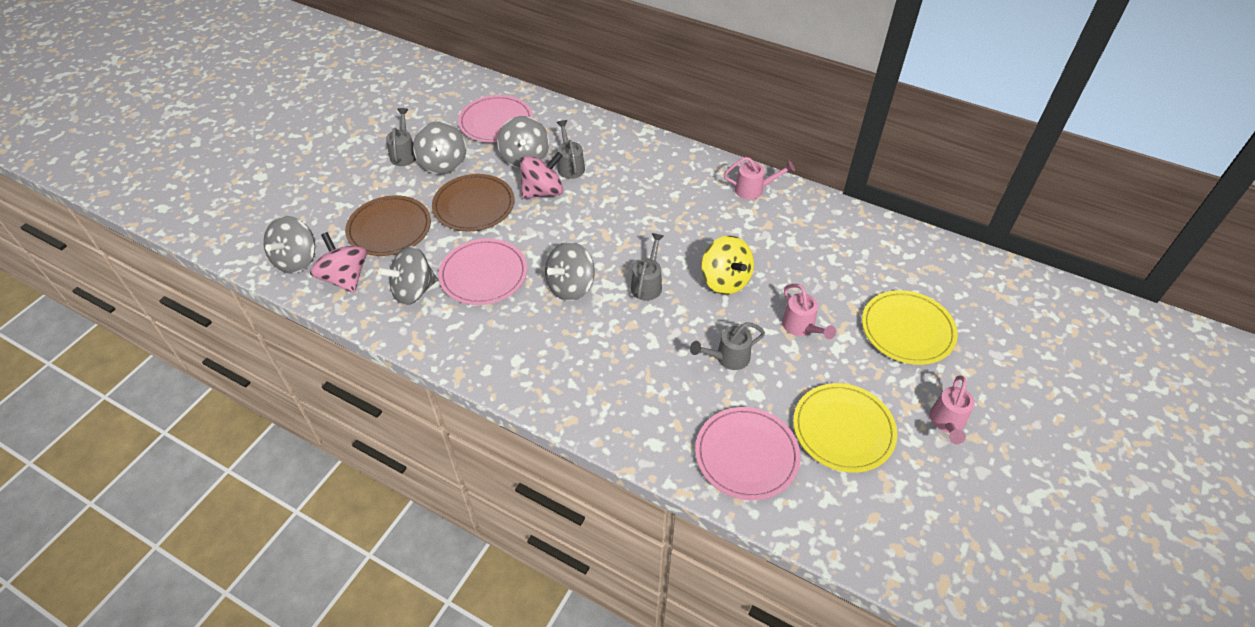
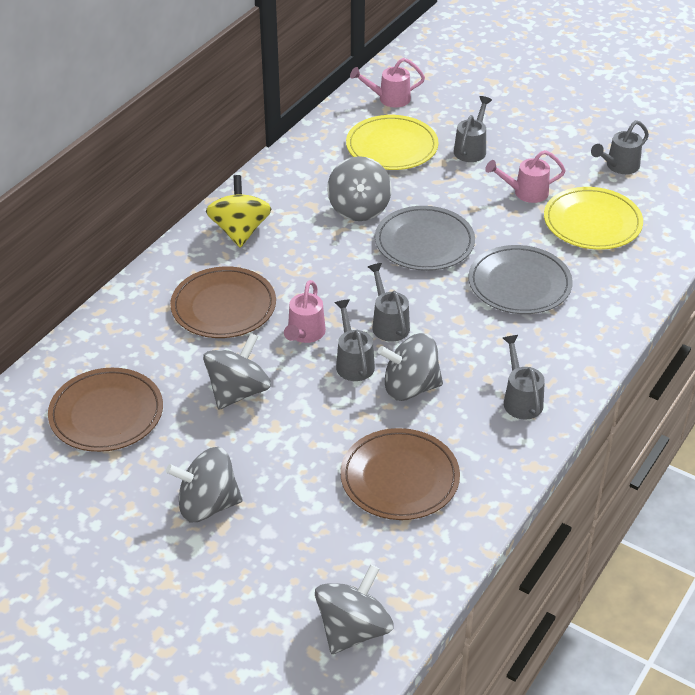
brown plate: 2 -> 3
grey plate: 0 -> 2
grey watering can: 4 -> 5
pink plate: 3 -> 0
pink spinning top: 2 -> 0

